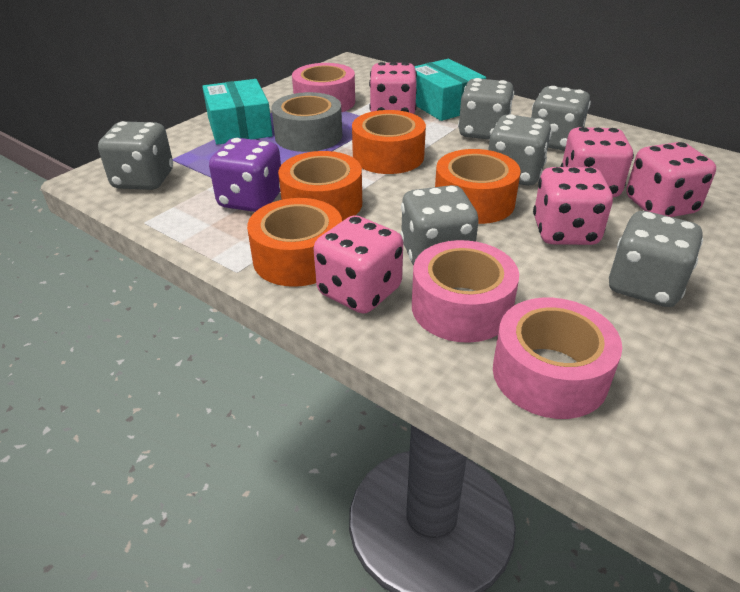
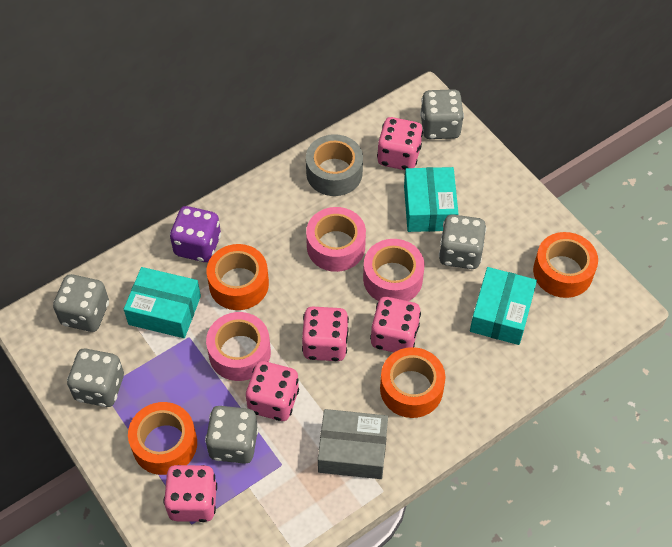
grey box: 0 -> 1
grey dice: 6 -> 5
turquoise box: 2 -> 3

